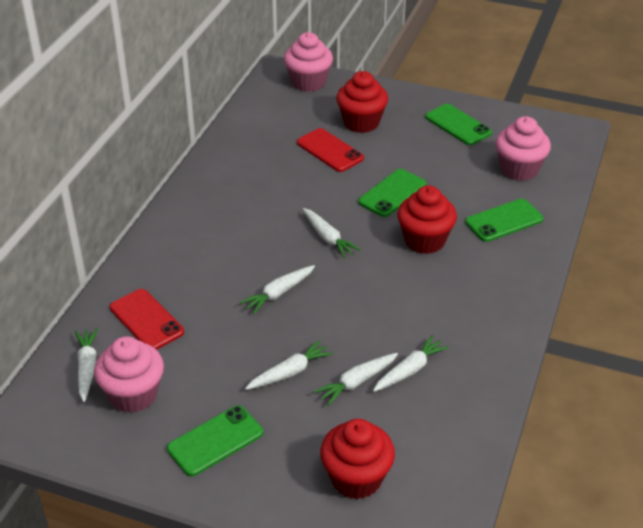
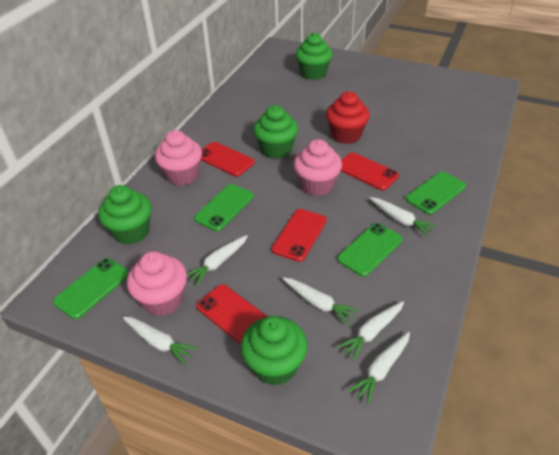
green cupcake: 0 -> 4
red cupcake: 3 -> 1
red phone: 2 -> 4

